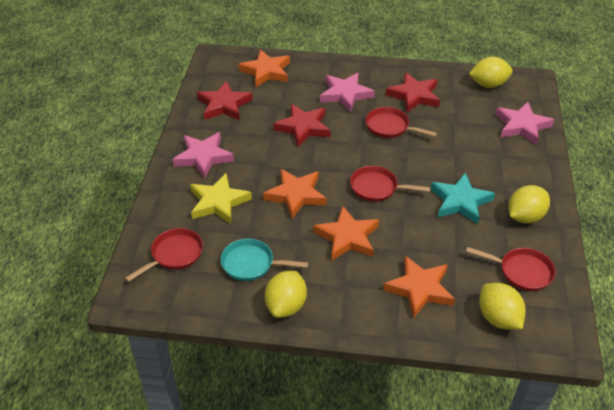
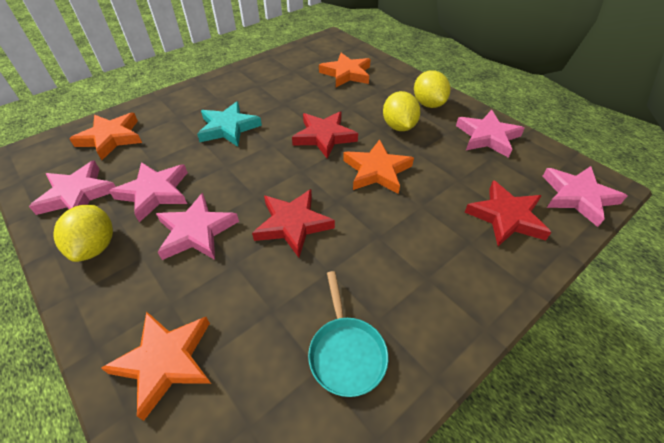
pink star: 3 -> 5
red pan: 4 -> 0
yellow lemon: 4 -> 3
yellow star: 1 -> 0

